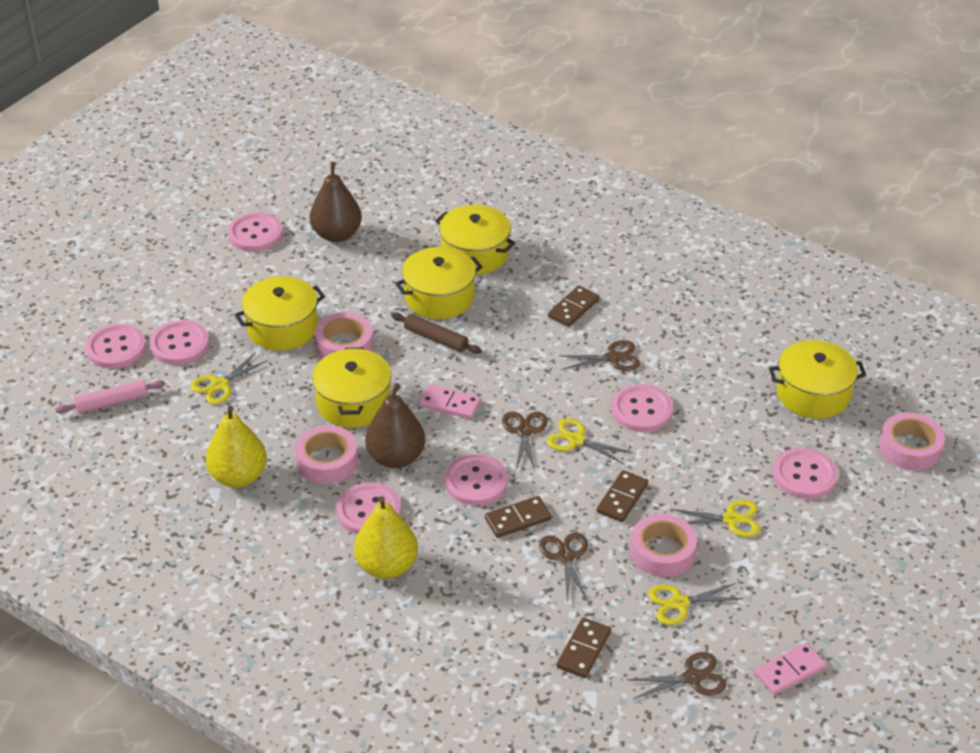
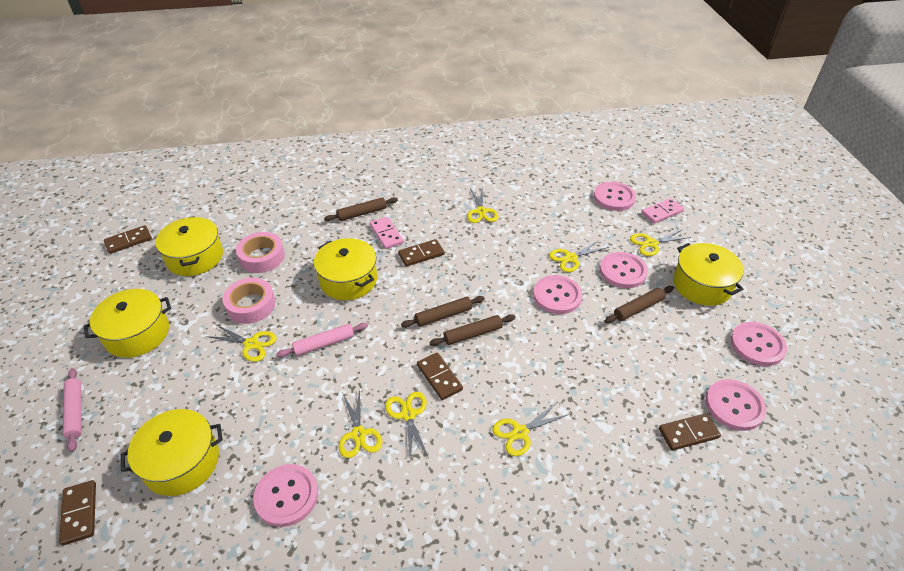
brown domino: 4 -> 5
brown pear: 2 -> 0
brown rolling pin: 1 -> 4
brown scissors: 4 -> 0
pink button: 7 -> 6
pink rolling pin: 1 -> 2
pink tape: 4 -> 2
yellow pear: 2 -> 0
yellow scissors: 4 -> 7

